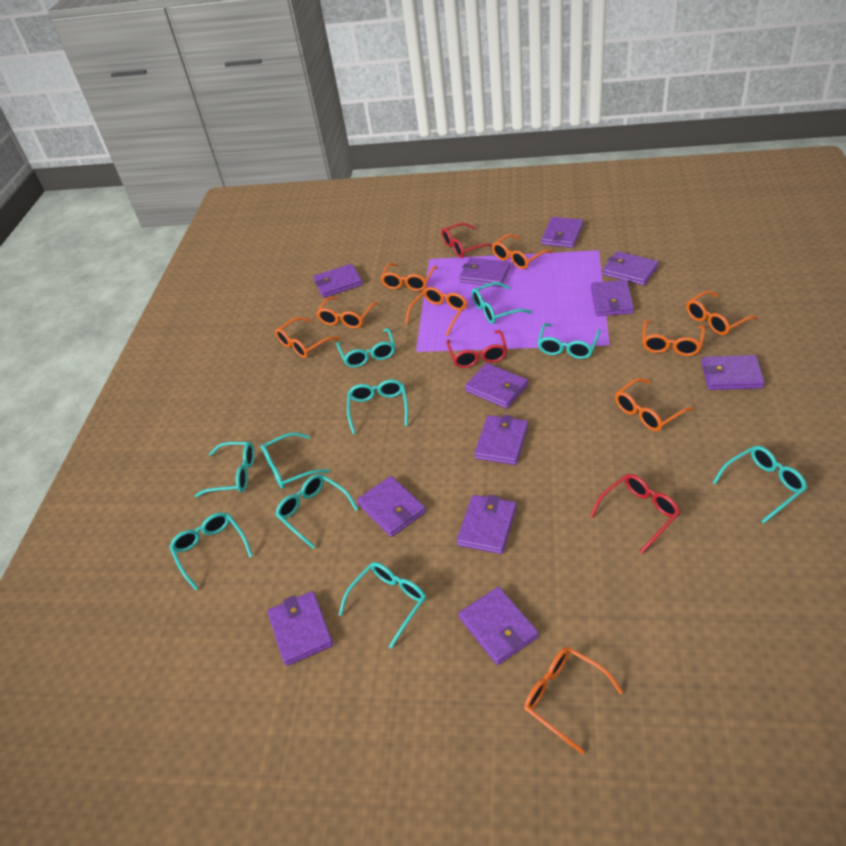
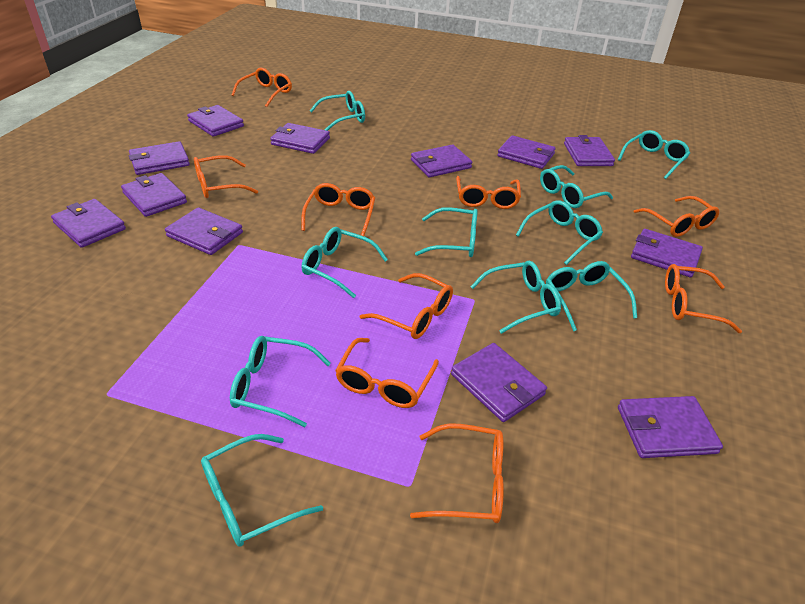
red glasses: 3 -> 0

